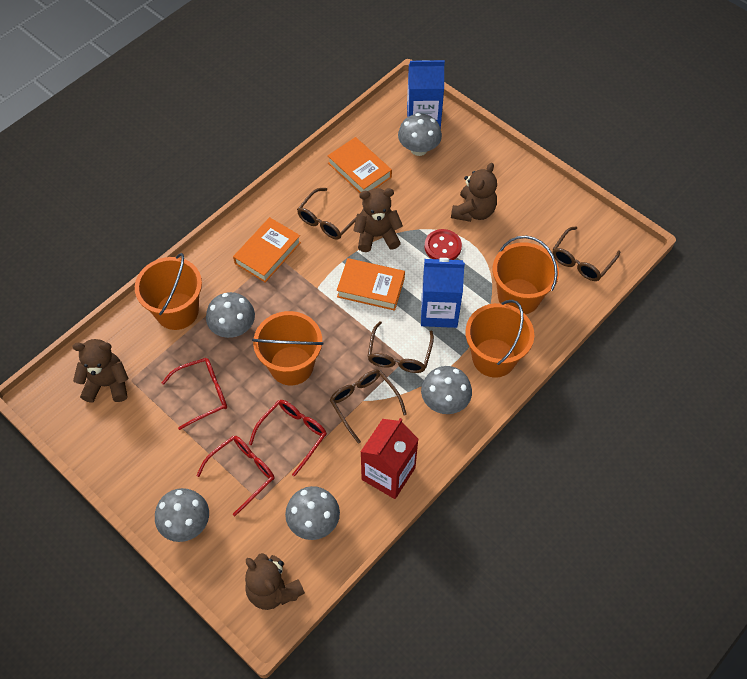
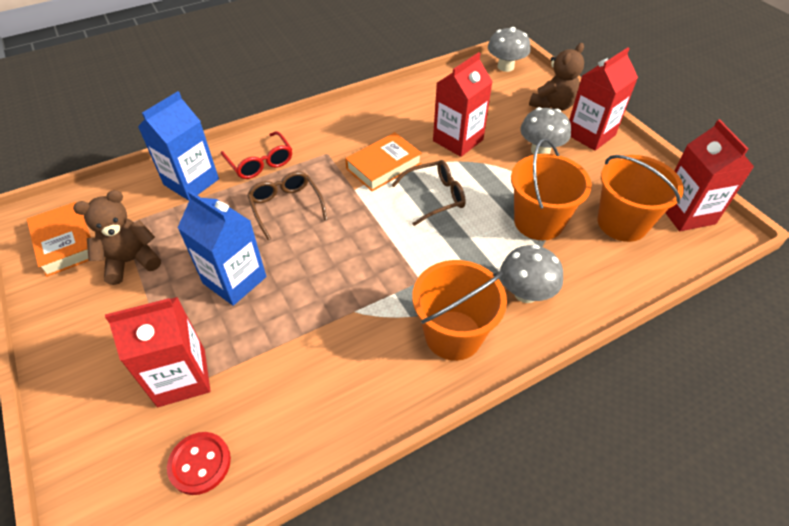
brown glasses: 4 -> 2
brown teddy bear: 4 -> 2
grey mushroom: 5 -> 3
orange book: 3 -> 2
orange bucket: 4 -> 3
red carton: 1 -> 4
red glasses: 3 -> 1

